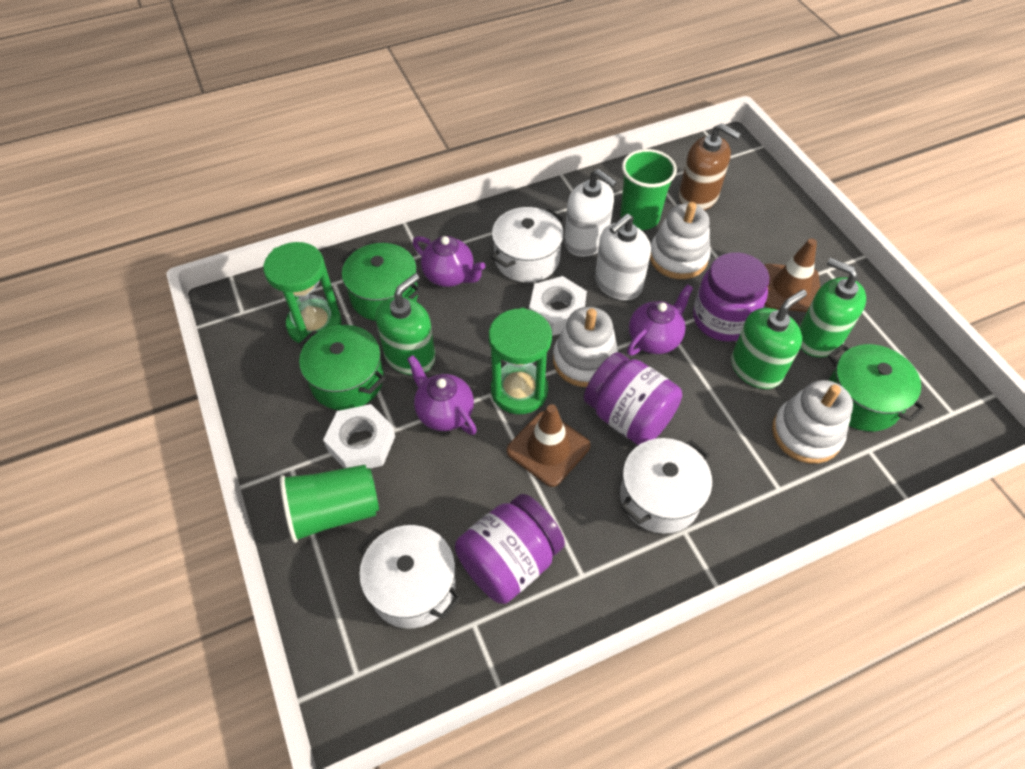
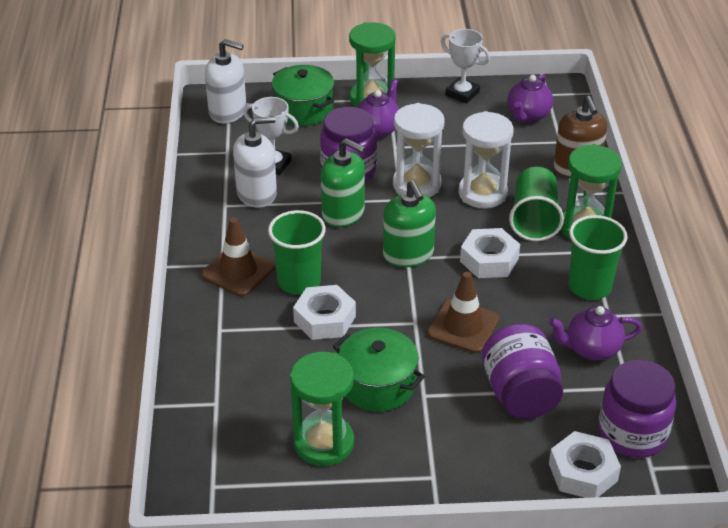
green cup: 2 -> 3
green hourglass: 2 -> 3
green pot: 3 -> 2
green soap dispenser: 3 -> 2
white hourglass: 0 -> 2
white nut: 2 -> 3
white pot: 3 -> 0
white stacking toy: 3 -> 0
white trophy: 0 -> 2

